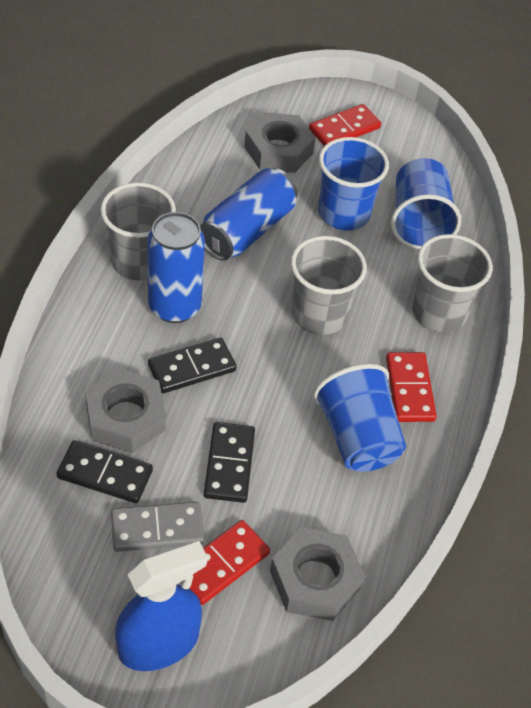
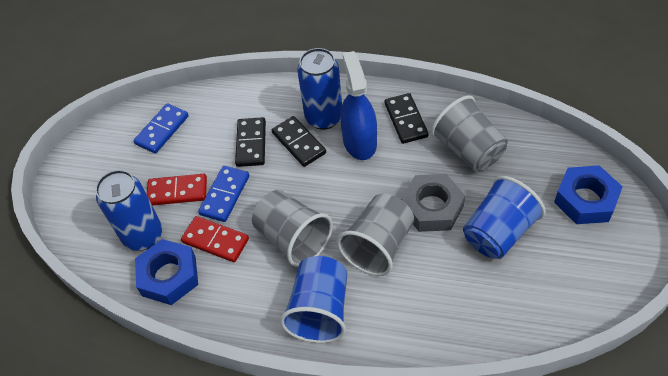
blue cup: 3 -> 2
blue domino: 0 -> 2
blue nut: 0 -> 2
grey domino: 1 -> 0
grey nut: 3 -> 1
red domino: 3 -> 2

